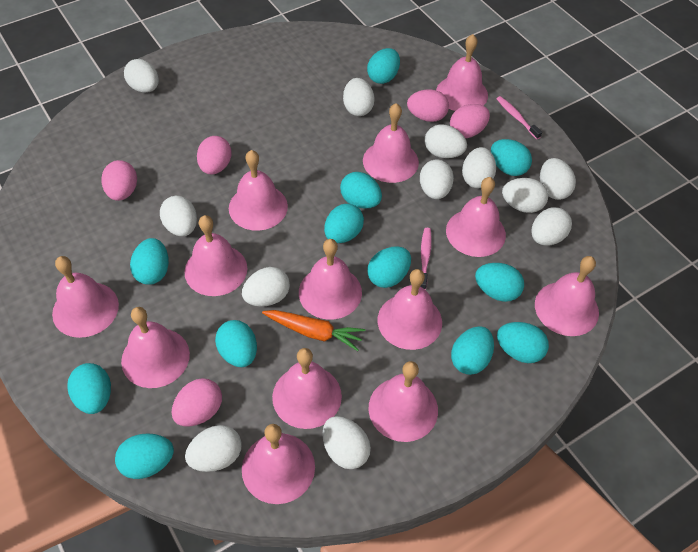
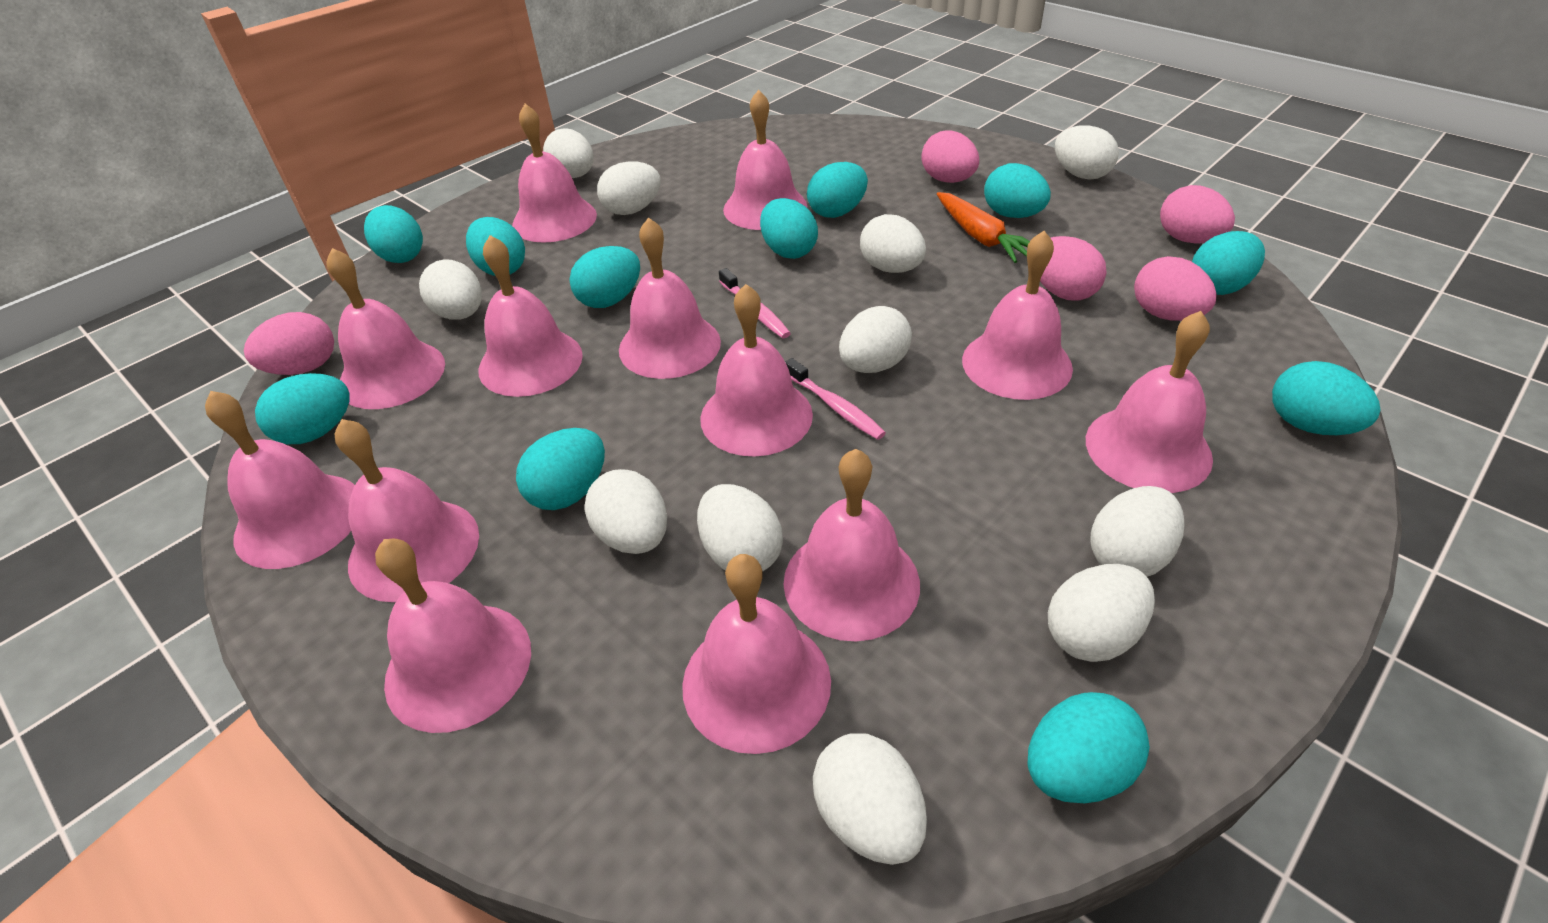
turquoise egg: 12 -> 11
white egg: 12 -> 11

